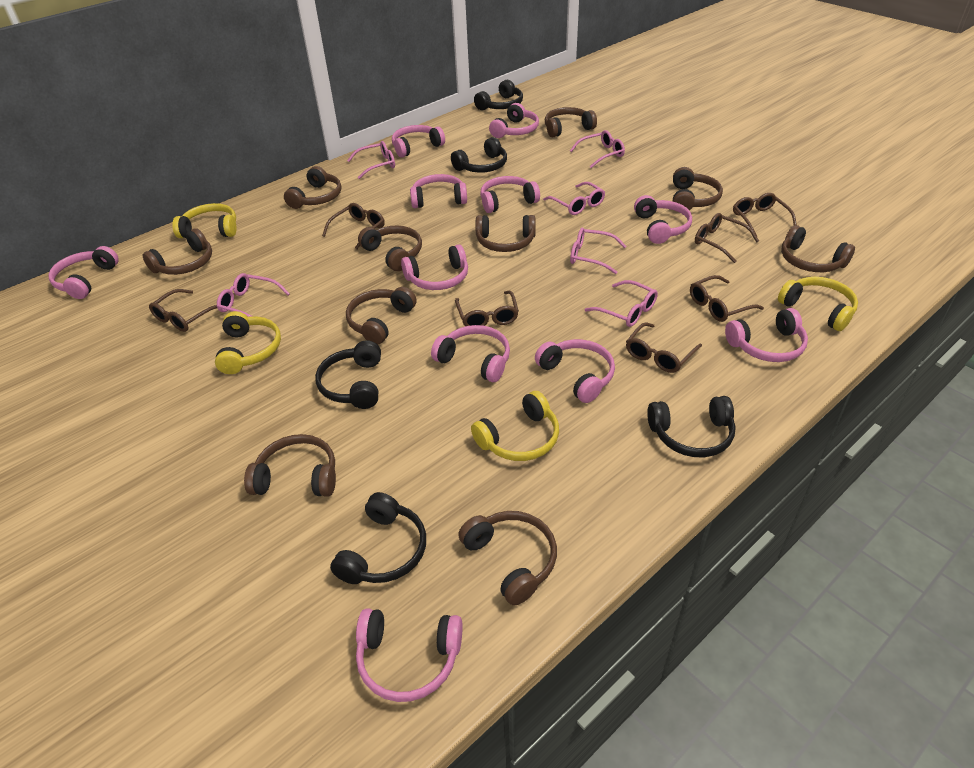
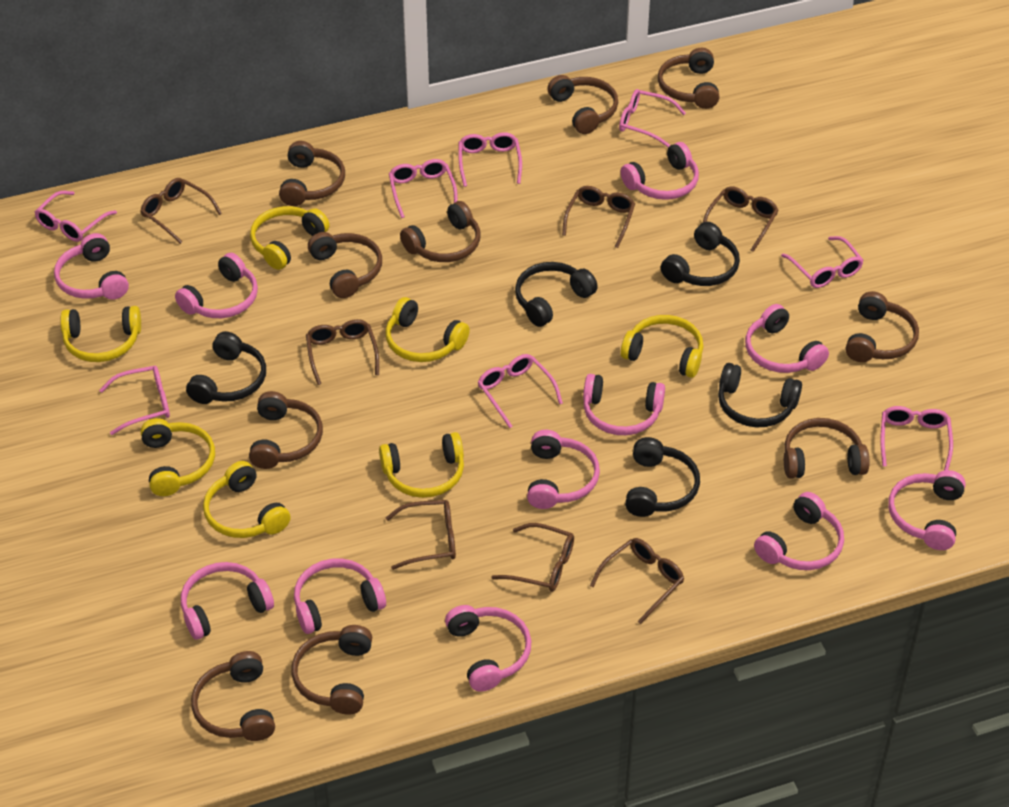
pink glasses: 6 -> 8
yellow headphones: 4 -> 7

